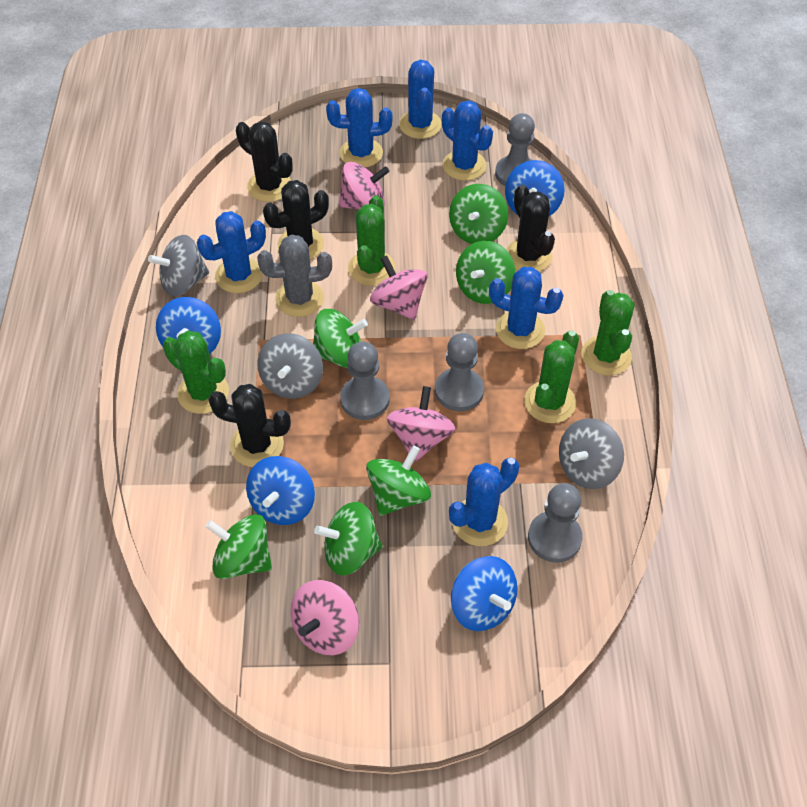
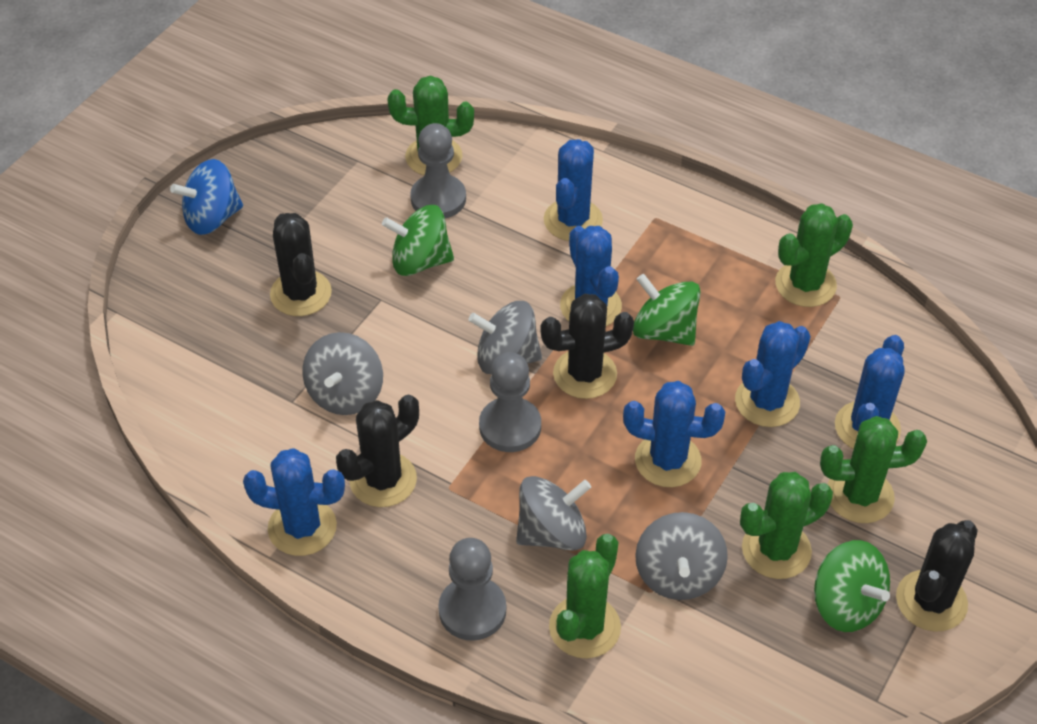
blue spinning top: 4 -> 1
green cactus: 4 -> 5
green spinning top: 6 -> 3
grey cactus: 1 -> 0
grey pawn: 4 -> 3
grey spinning top: 3 -> 4
pink spinning top: 4 -> 0

